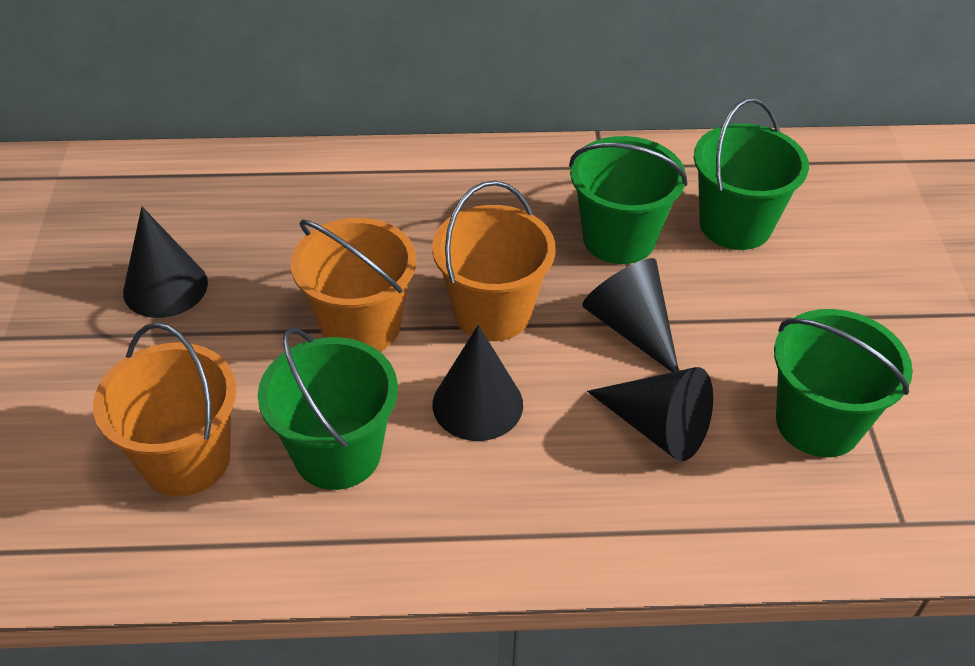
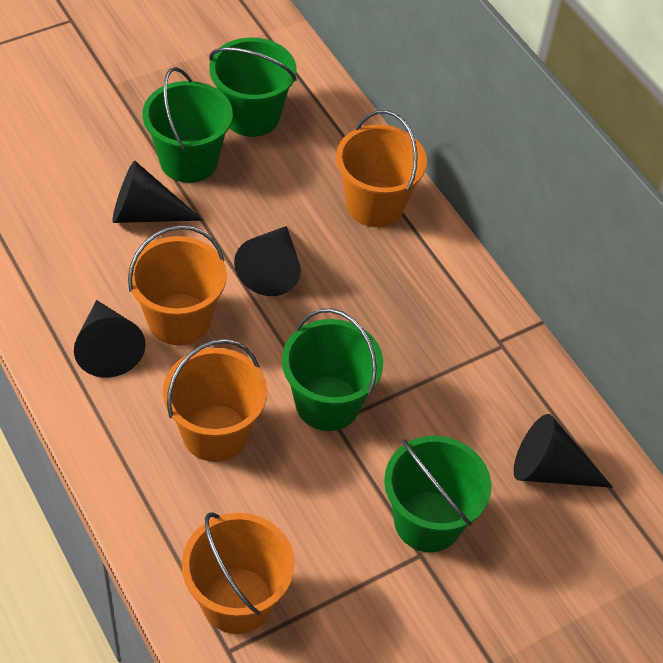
orange bucket: 3 -> 4

